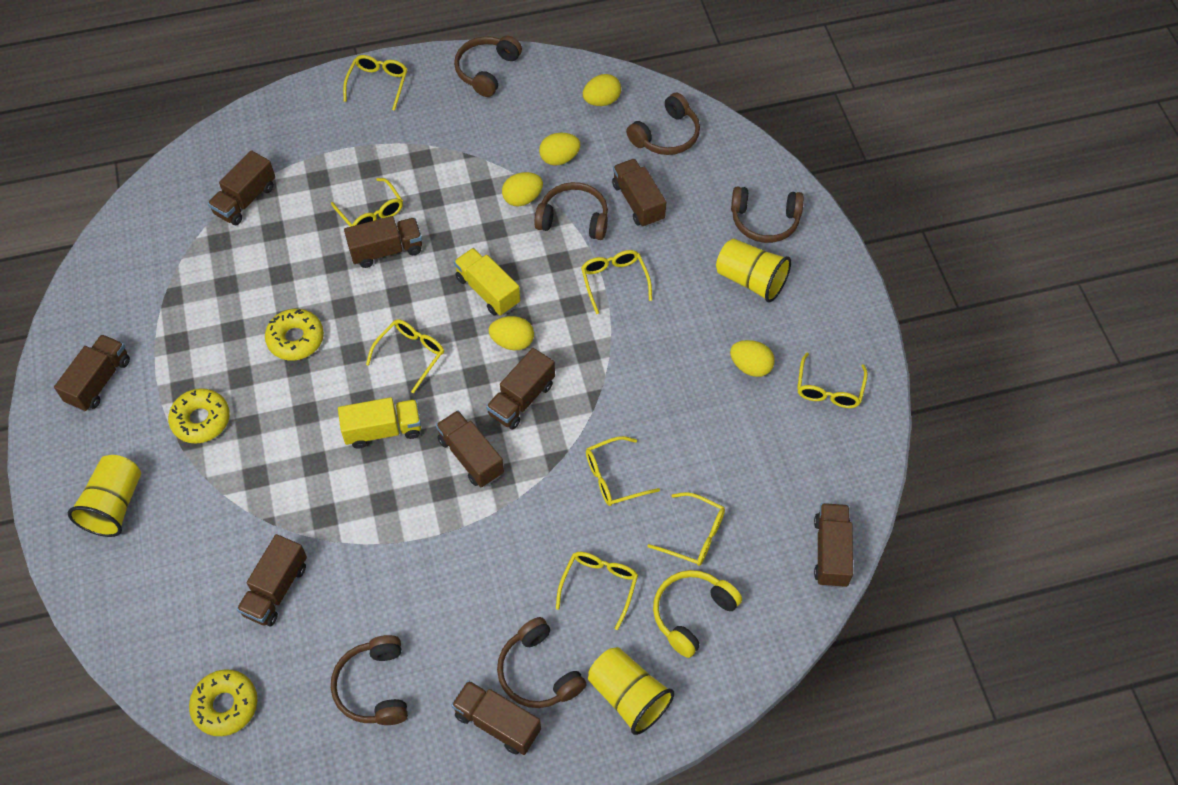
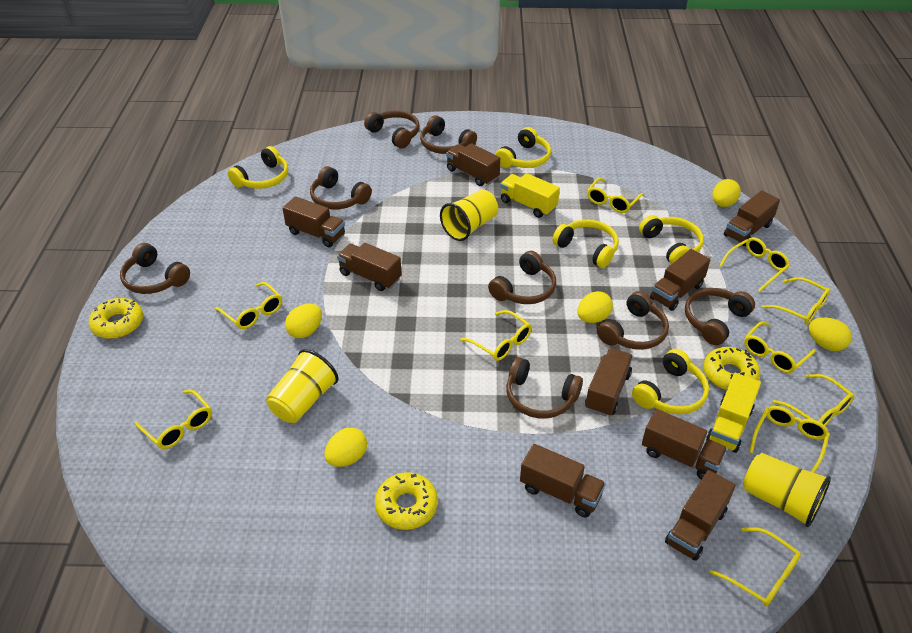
brown headphones: 6 -> 8
yellow glasses: 8 -> 10
yellow headphones: 1 -> 5

